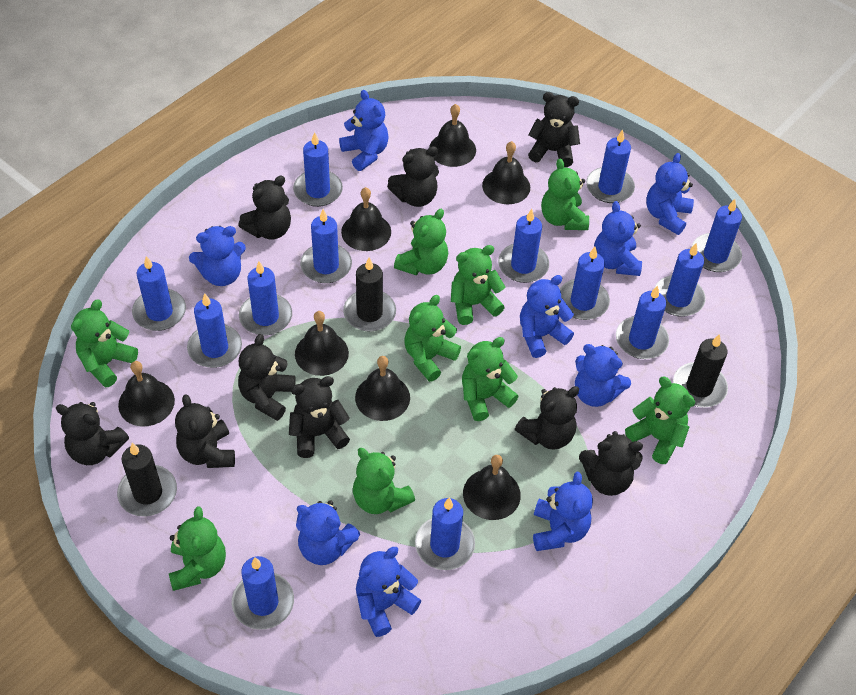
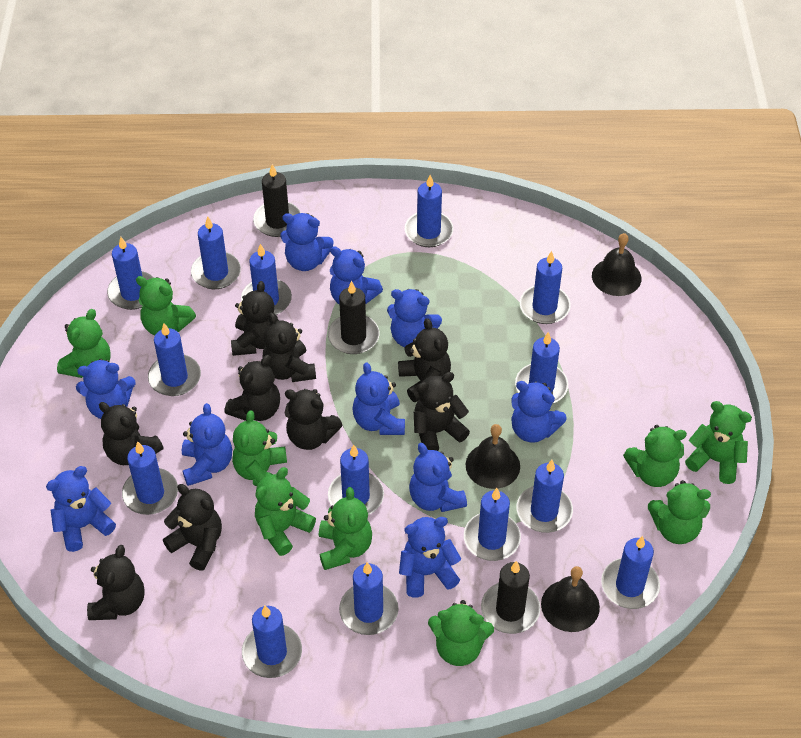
black bell: 7 -> 3
blue candle: 13 -> 14
blue teddy bear: 9 -> 10

